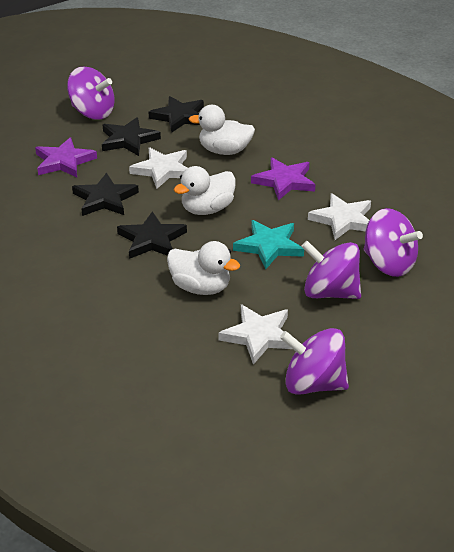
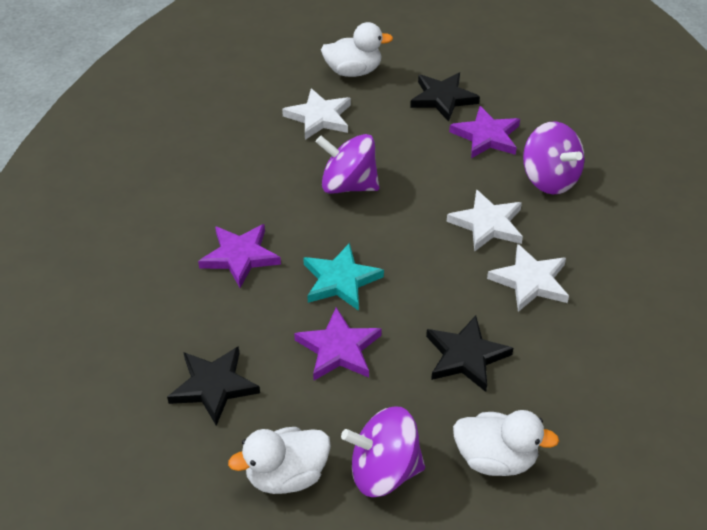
black star: 4 -> 3
purple spinning top: 4 -> 3
purple star: 2 -> 3

